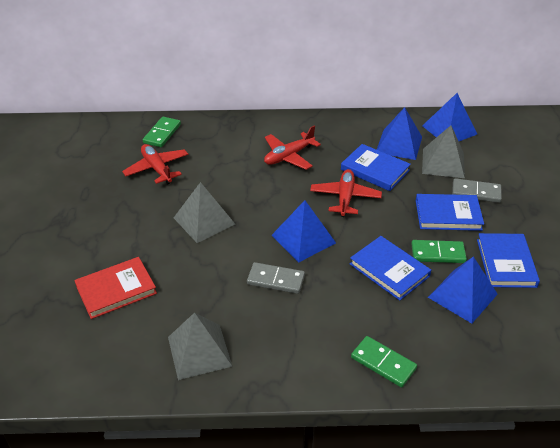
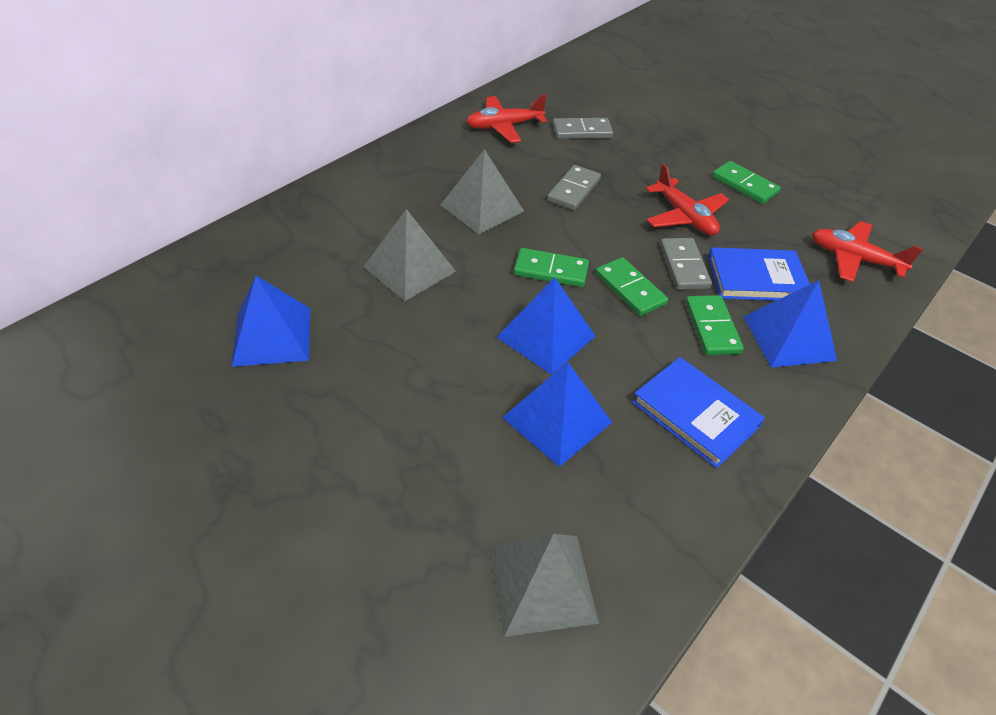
blue book: 4 -> 2
green domino: 3 -> 4
grey domino: 2 -> 3
red book: 1 -> 0

